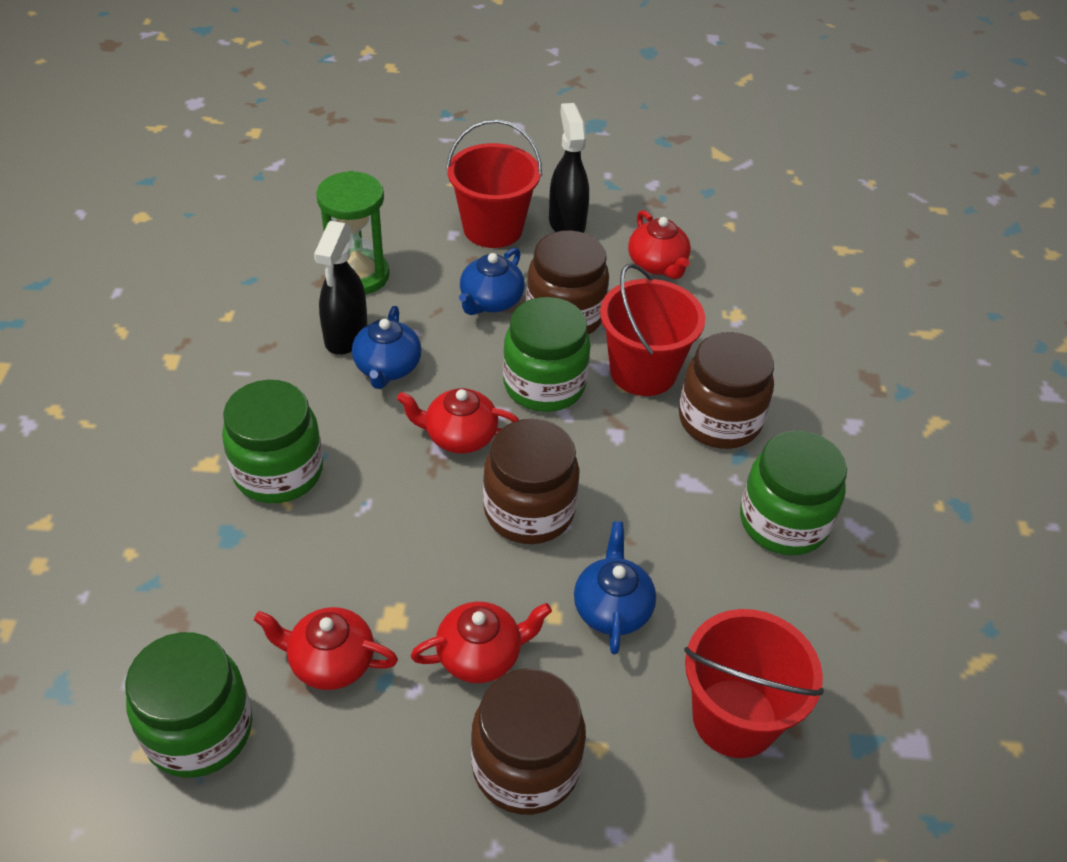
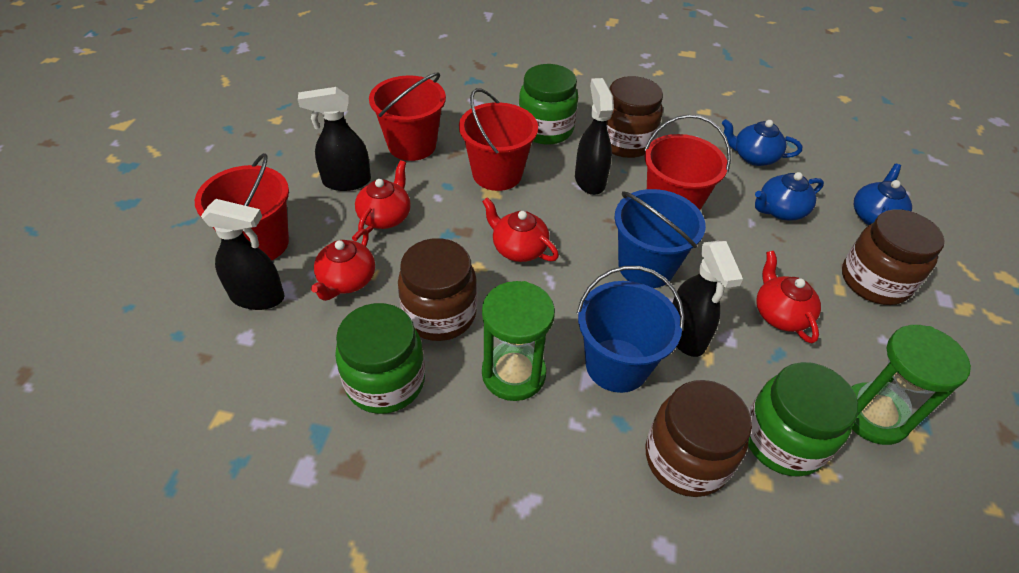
black spray bottle: 2 -> 4
blue bucket: 0 -> 2
green hourglass: 1 -> 2
green jar: 4 -> 3
red bucket: 3 -> 4

